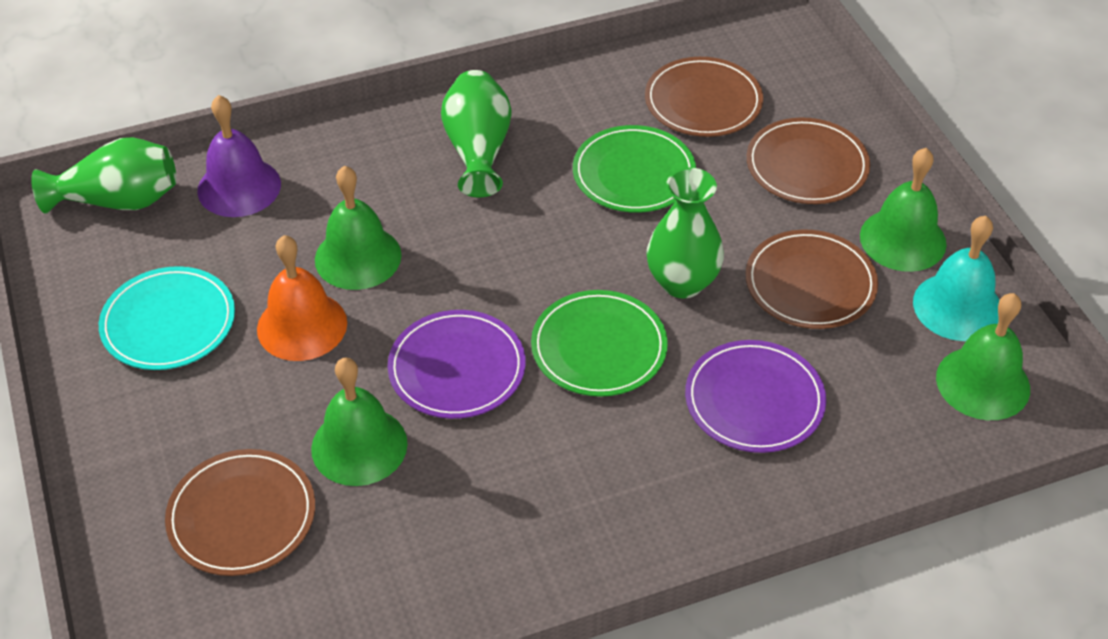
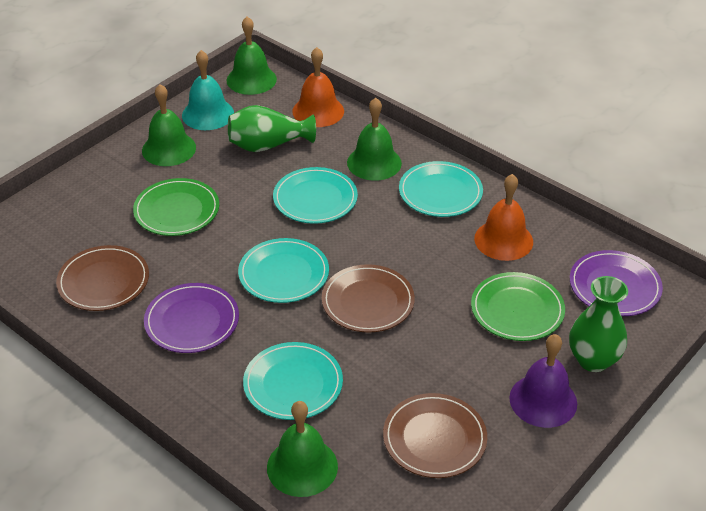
brown plate: 4 -> 3
green vase: 3 -> 2
orange bell: 1 -> 2
turquoise plate: 1 -> 4

